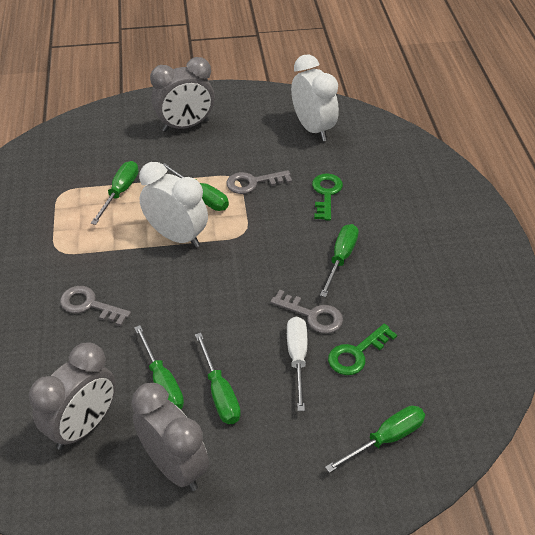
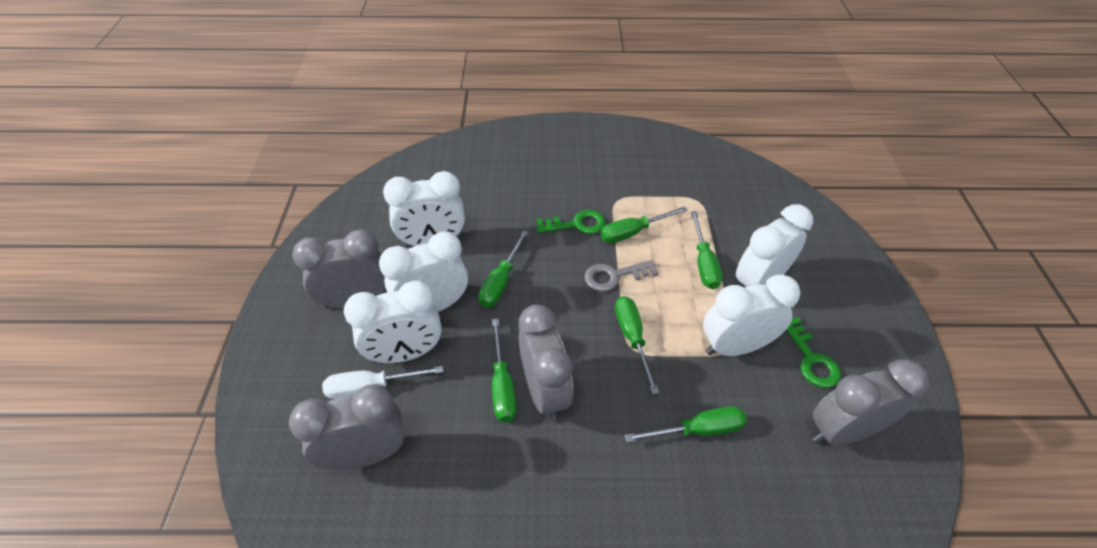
grey clock: 3 -> 4
grey key: 3 -> 1
white clock: 2 -> 5

